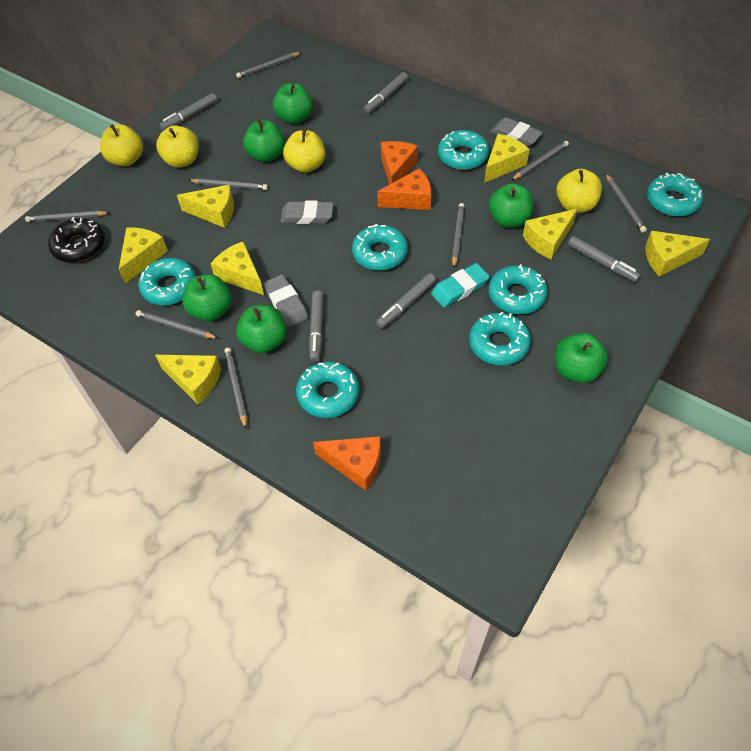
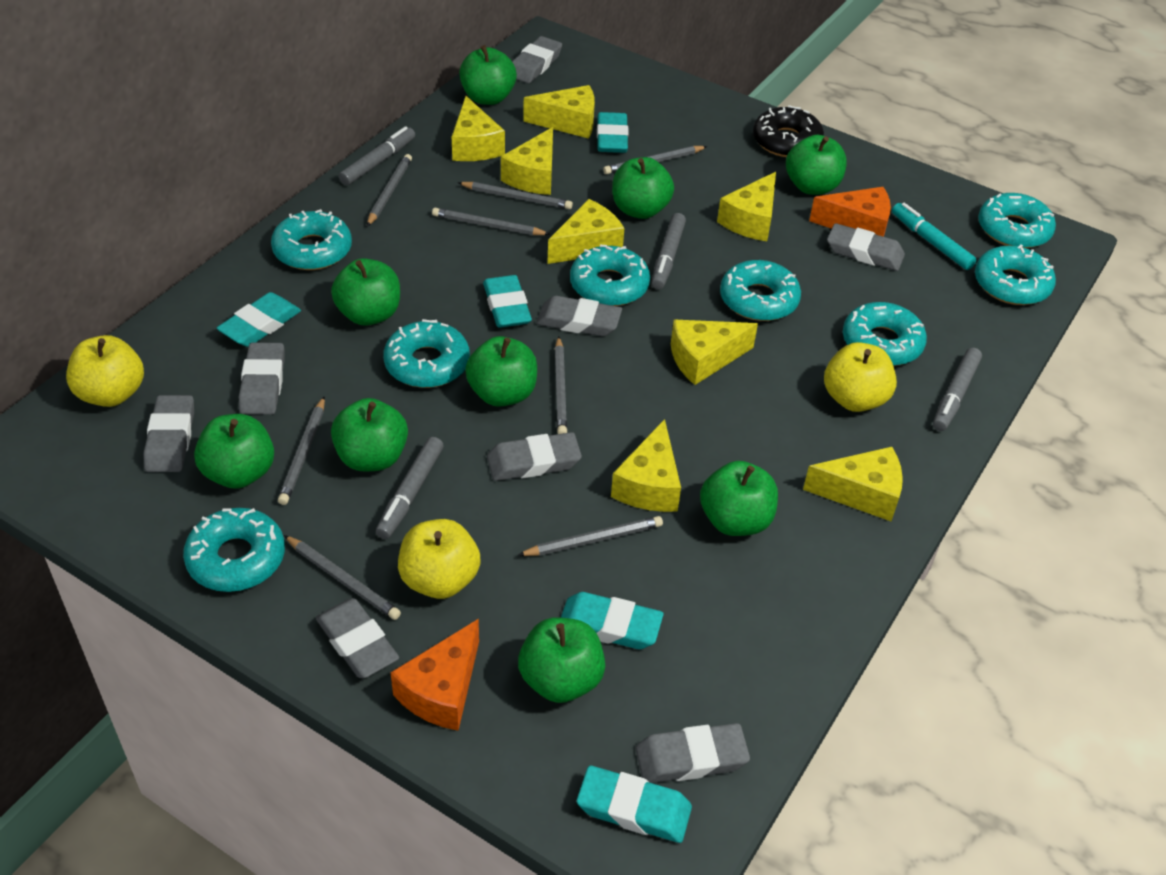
green apple: 6 -> 9
grey eraser: 3 -> 8
grey marker: 5 -> 4
orange cheese: 3 -> 2
turquoise donut: 7 -> 8
turquoise eraser: 1 -> 5
turquoise marker: 0 -> 1
yellow apple: 4 -> 3
yellow cheese: 7 -> 8

